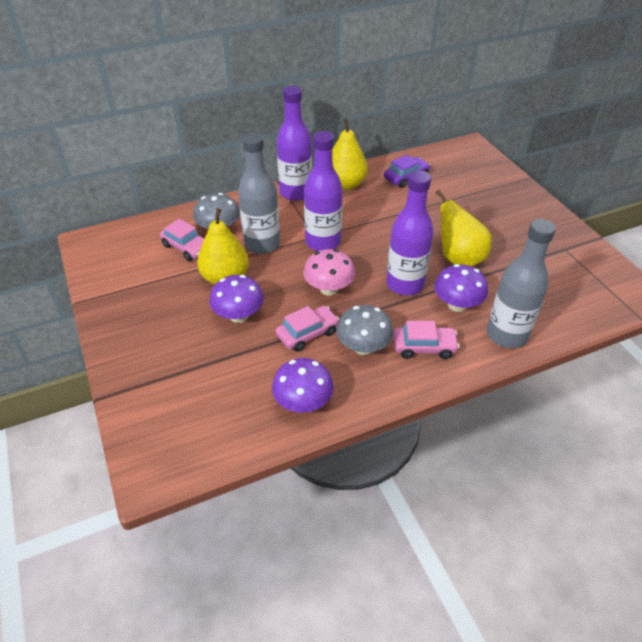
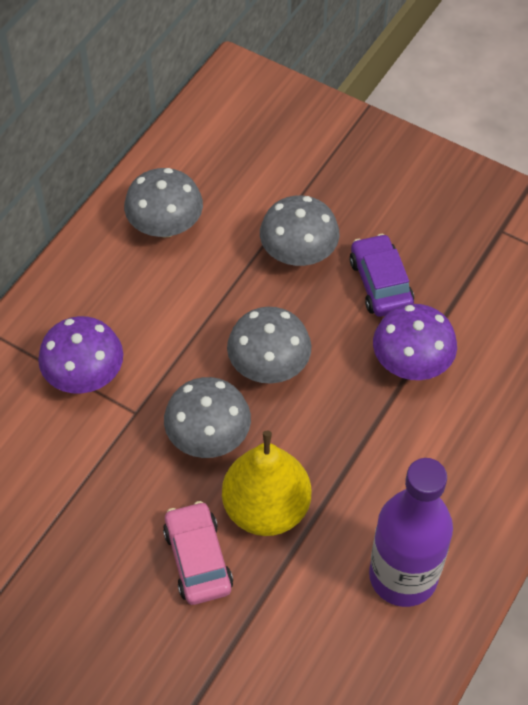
grey bottle: 2 -> 0
grey mushroom: 2 -> 4
pink car: 3 -> 1
pink mushroom: 1 -> 0
purple bottle: 3 -> 1
purple mushroom: 3 -> 2
yellow pear: 3 -> 1

